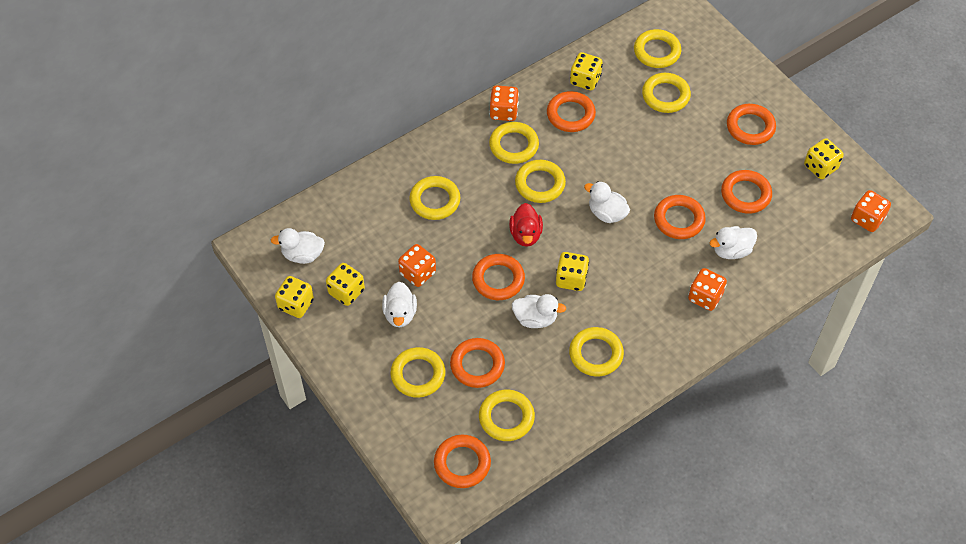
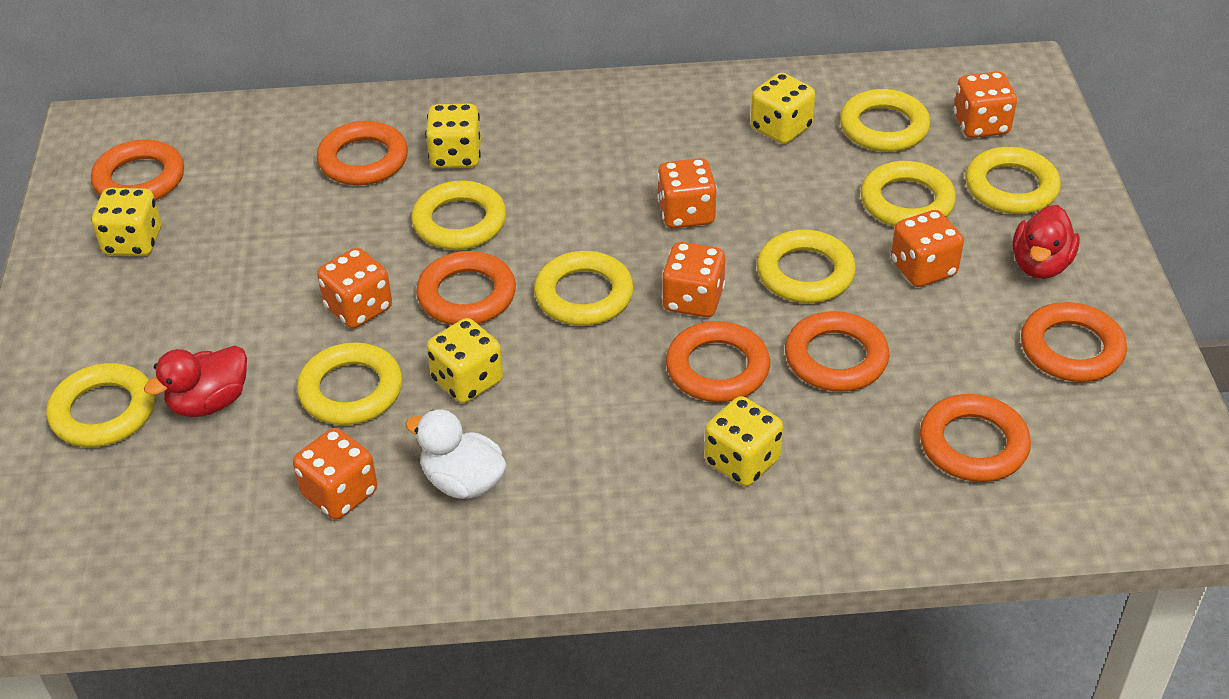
orange dice: 4 -> 6
red duck: 1 -> 2
white duck: 5 -> 1

